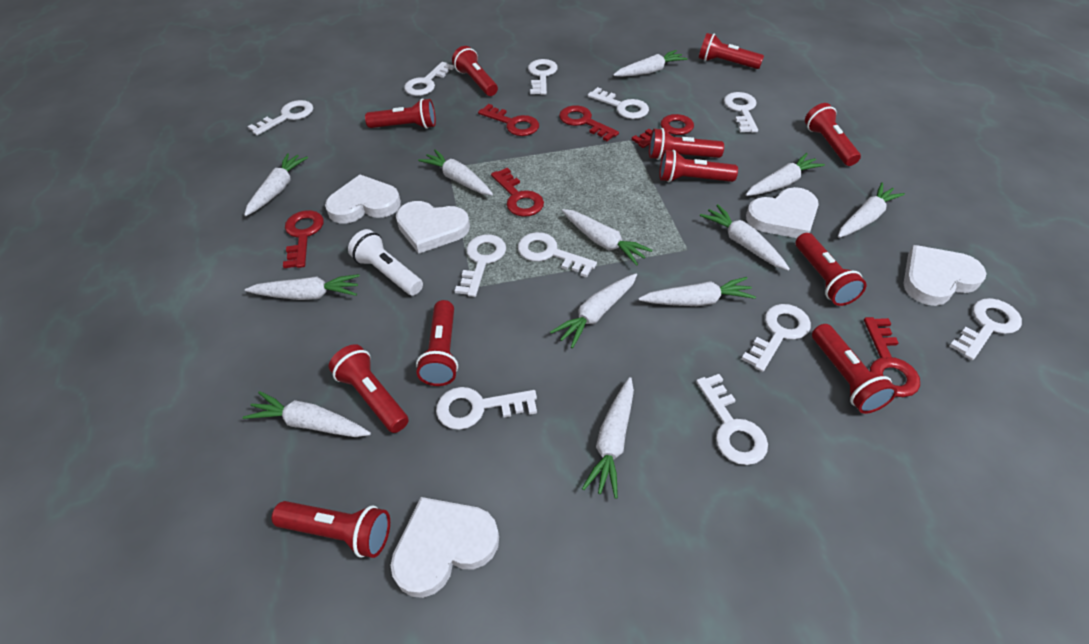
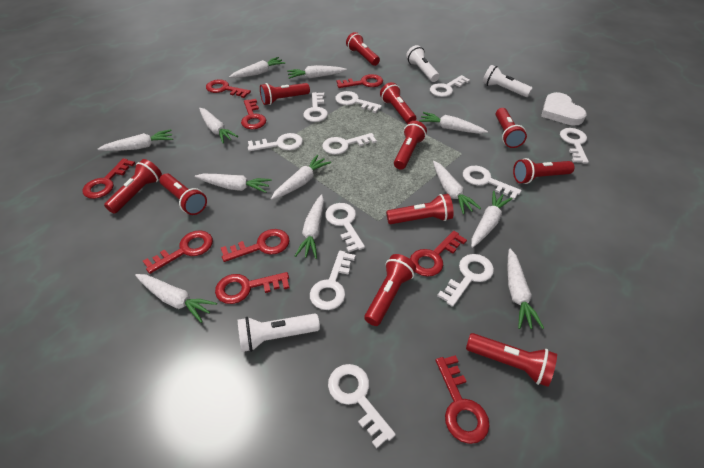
red key: 6 -> 9
white flashlight: 1 -> 3
white heart: 5 -> 1

